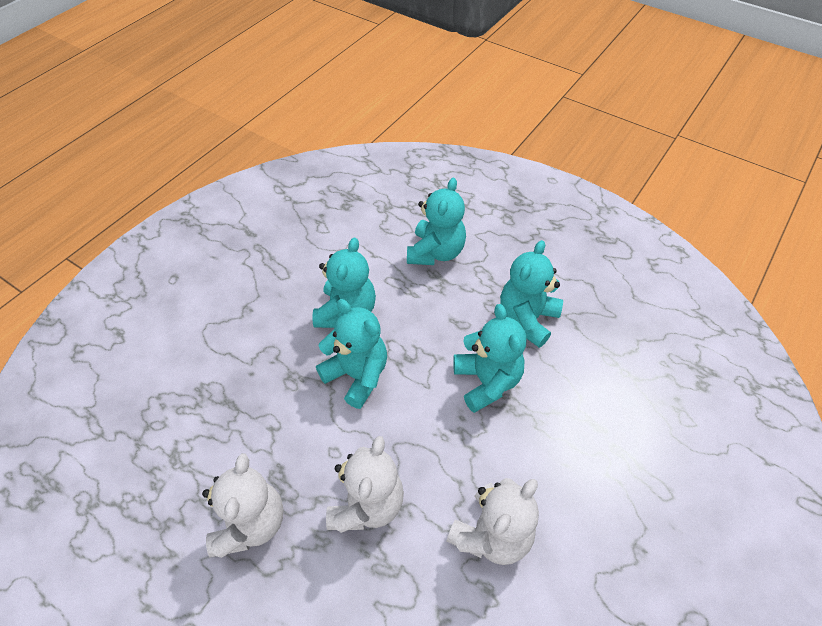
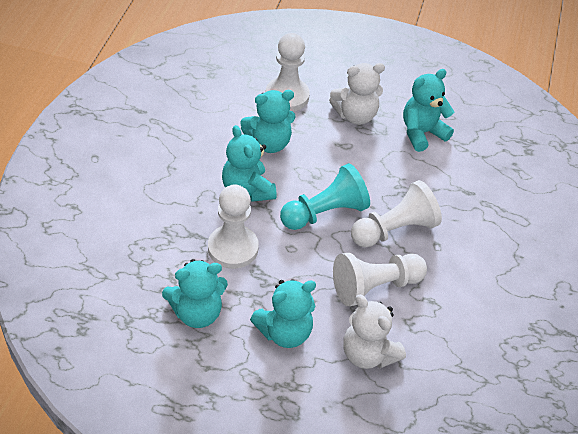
turquoise pawn: 0 -> 1
white pawn: 0 -> 4
white teddy bear: 3 -> 2

